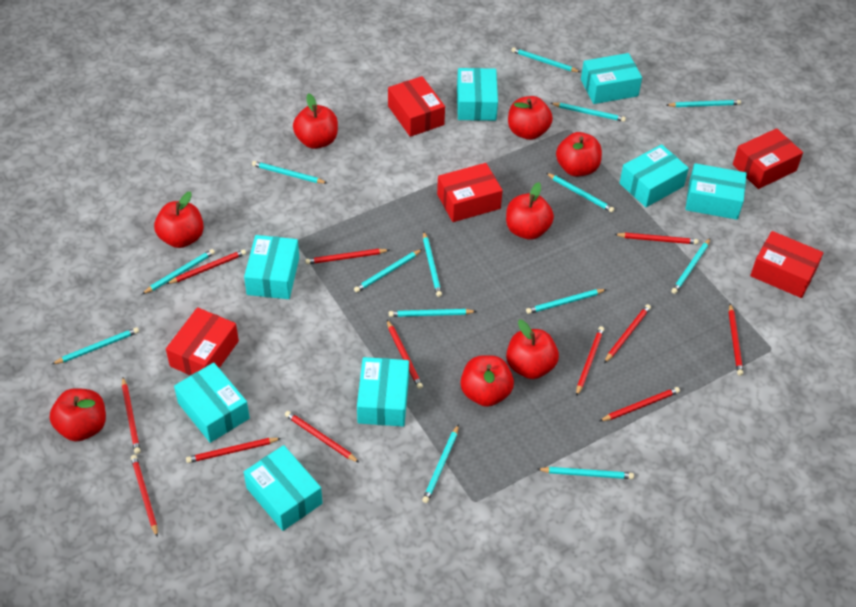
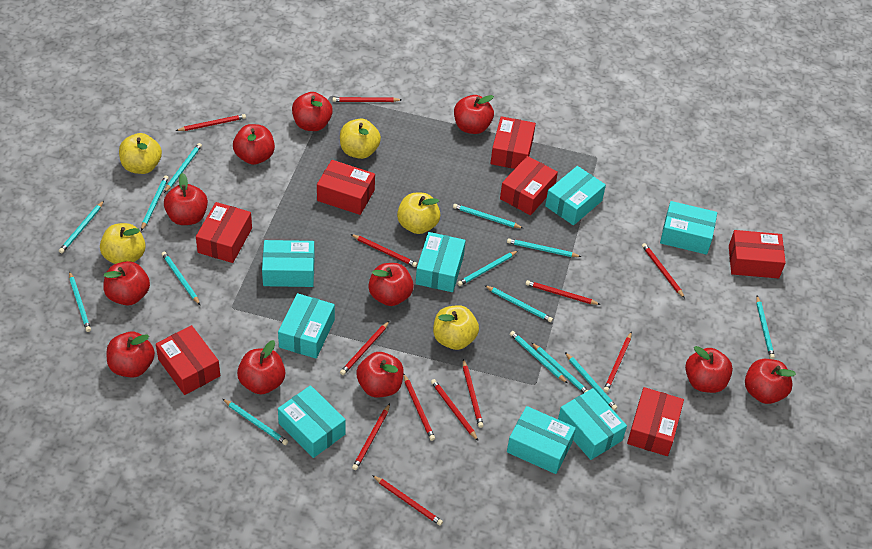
red apple: 8 -> 11
red box: 5 -> 7
yellow apple: 0 -> 5

